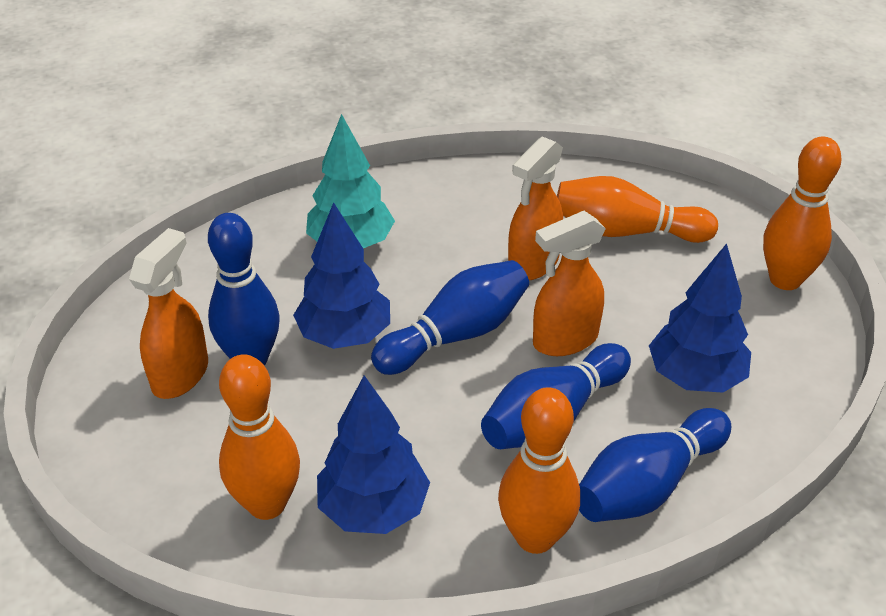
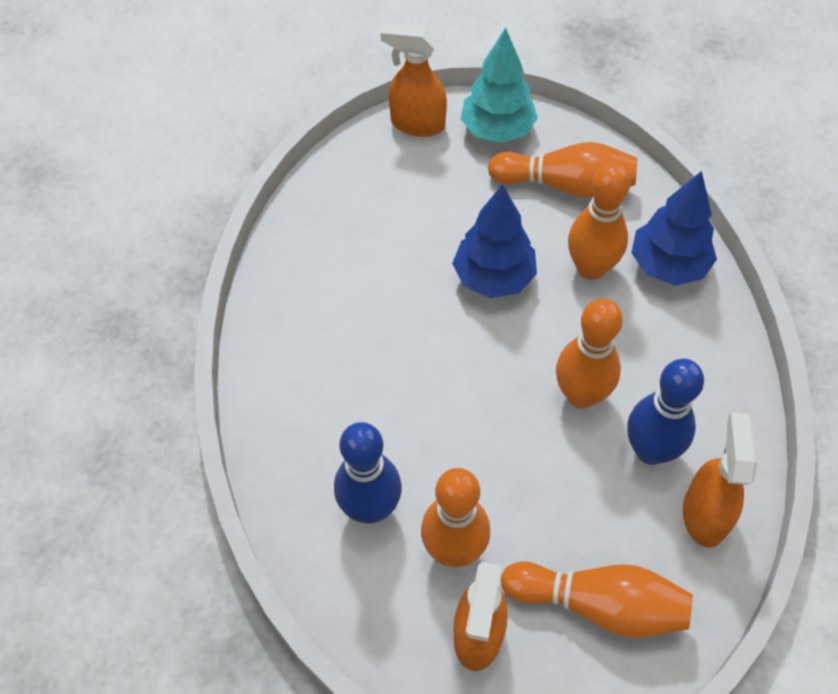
blue bowling pin: 4 -> 2
blue tree: 3 -> 2
orange bowling pin: 4 -> 5

